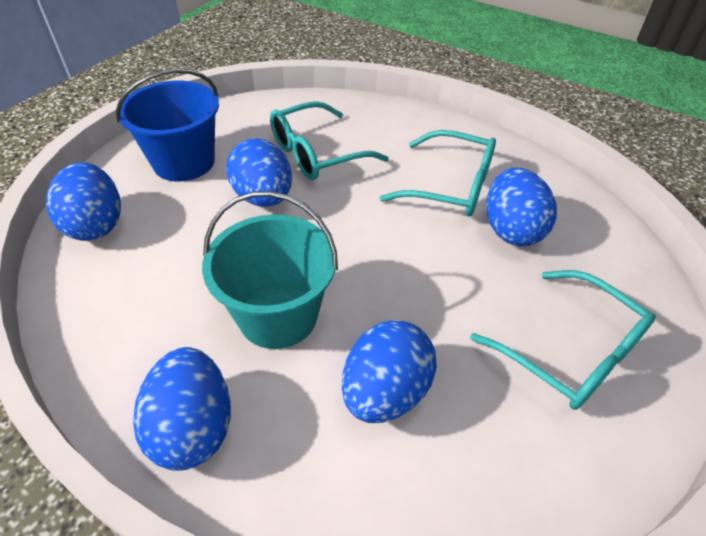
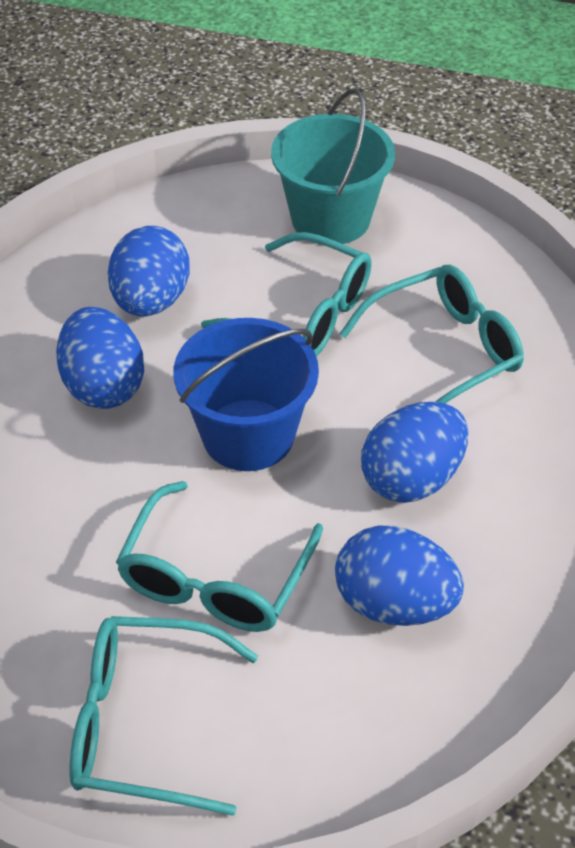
blue egg: 5 -> 4
turquoise glasses: 3 -> 4

